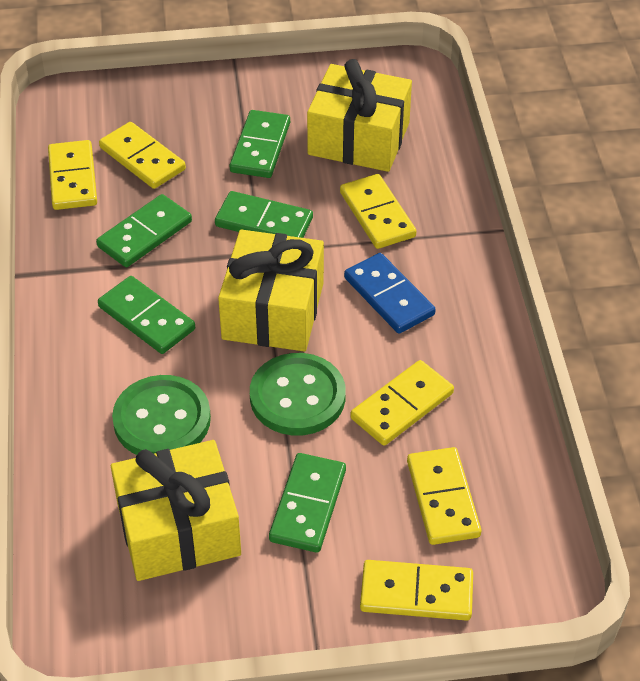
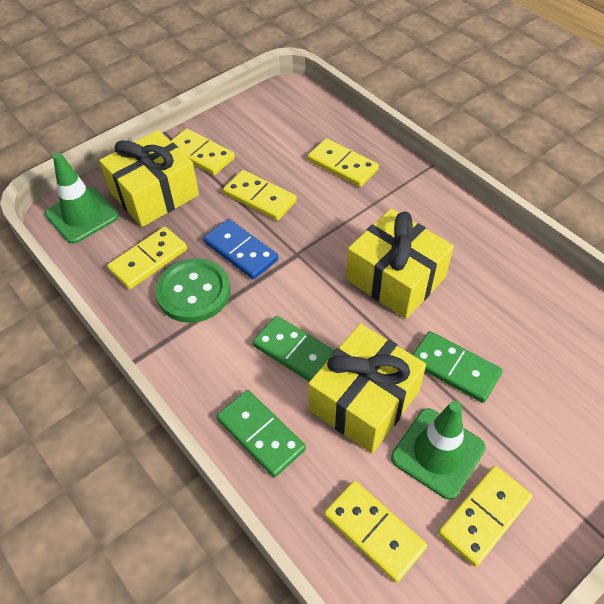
green button: 2 -> 1
green domino: 5 -> 3
green traffic cone: 0 -> 2

